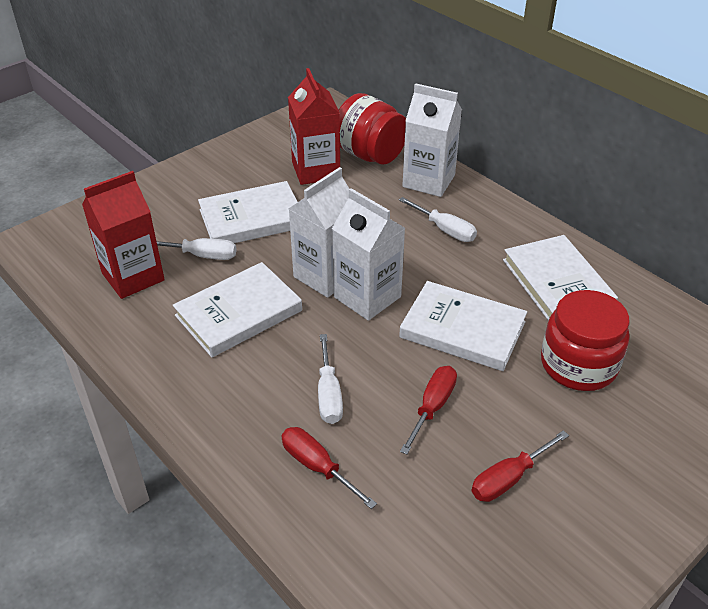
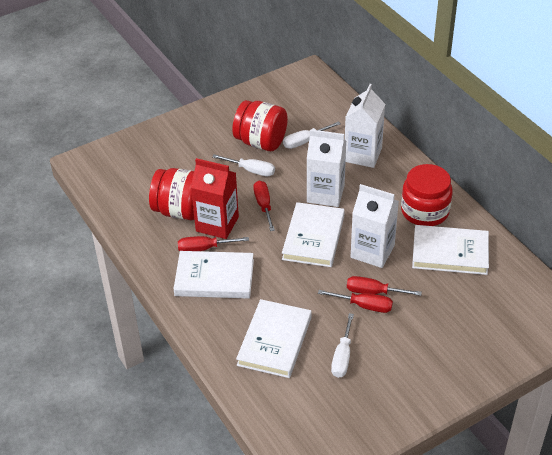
red carton: 2 -> 1
red jar: 2 -> 3
red screwdriver: 3 -> 4

